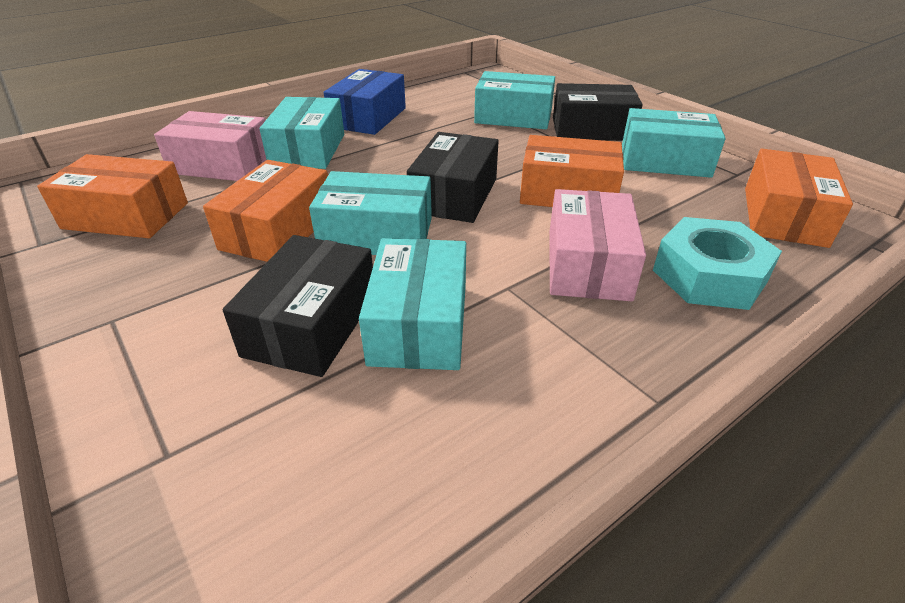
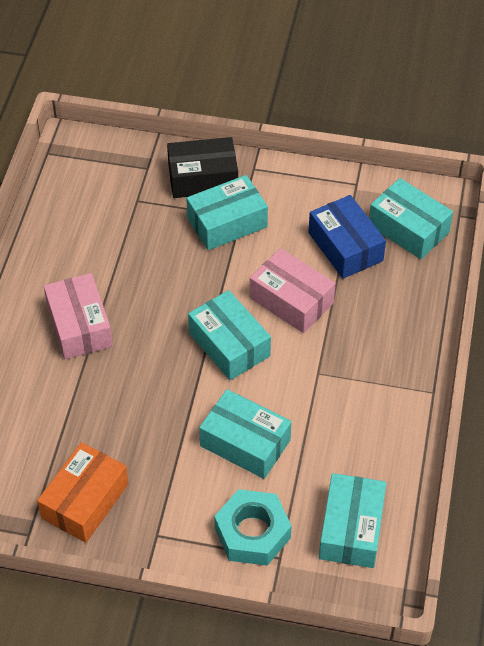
black box: 3 -> 1
orange box: 4 -> 1

